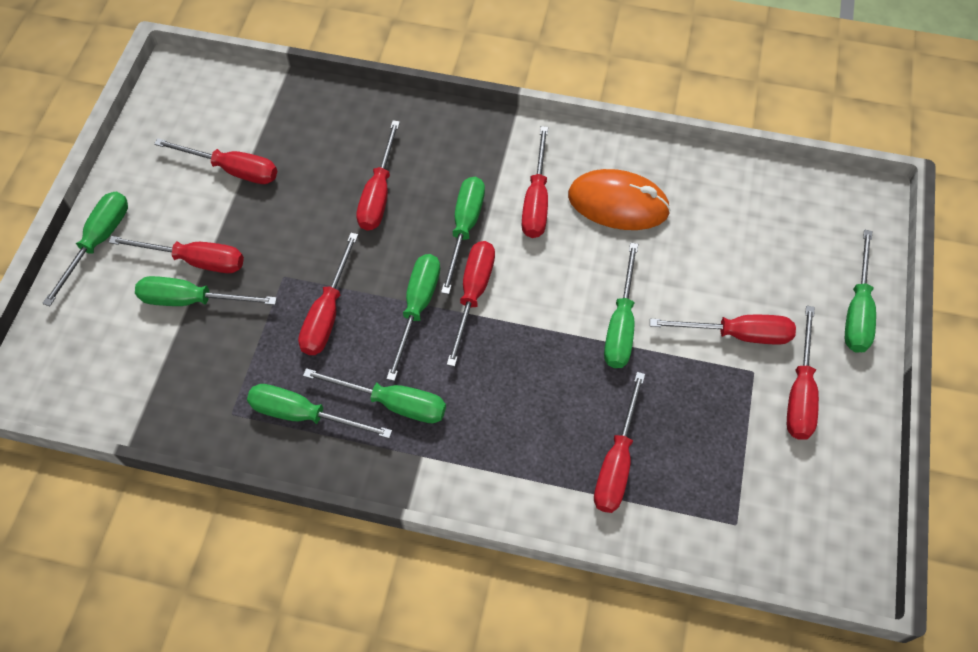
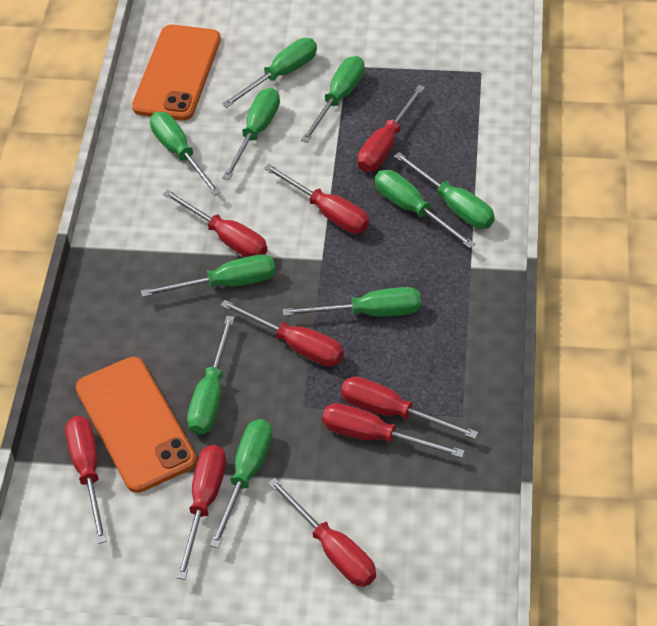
green screwdriver: 8 -> 10
orange mouse: 1 -> 0
orange phone: 0 -> 2

